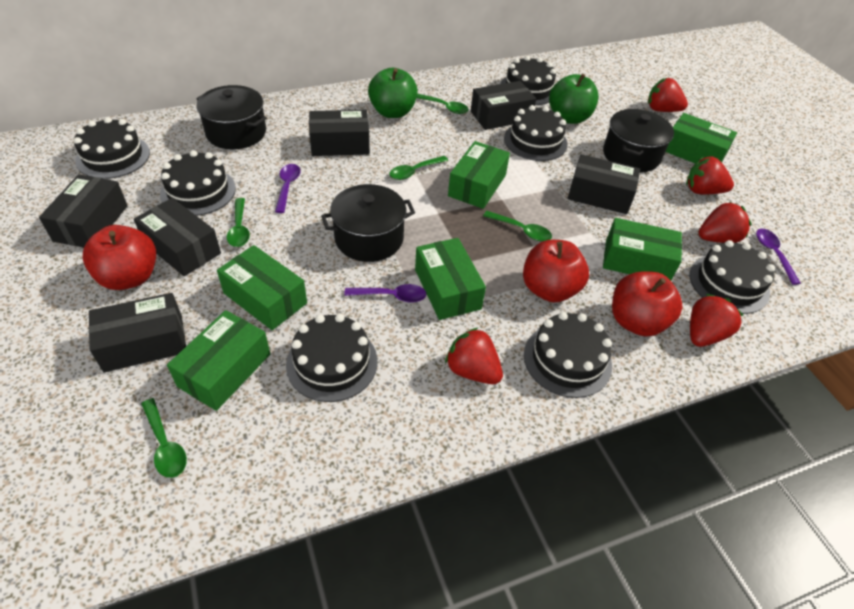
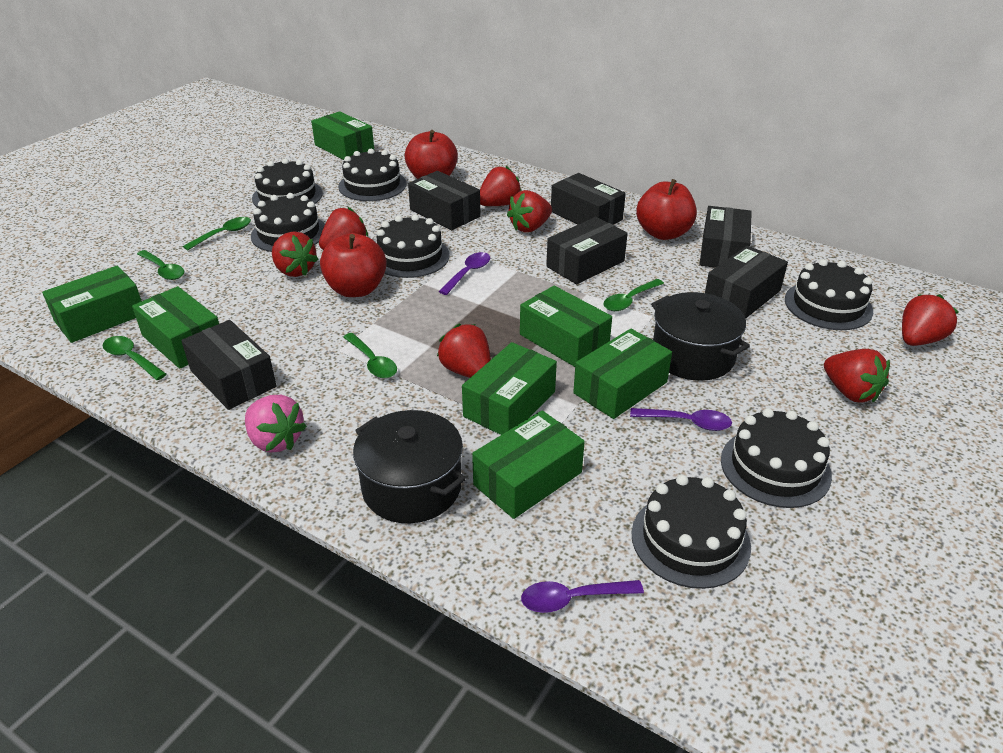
black pot: 3 -> 2
green apple: 2 -> 0
green box: 6 -> 7
pink strawberry: 0 -> 1
red strawberry: 5 -> 7

